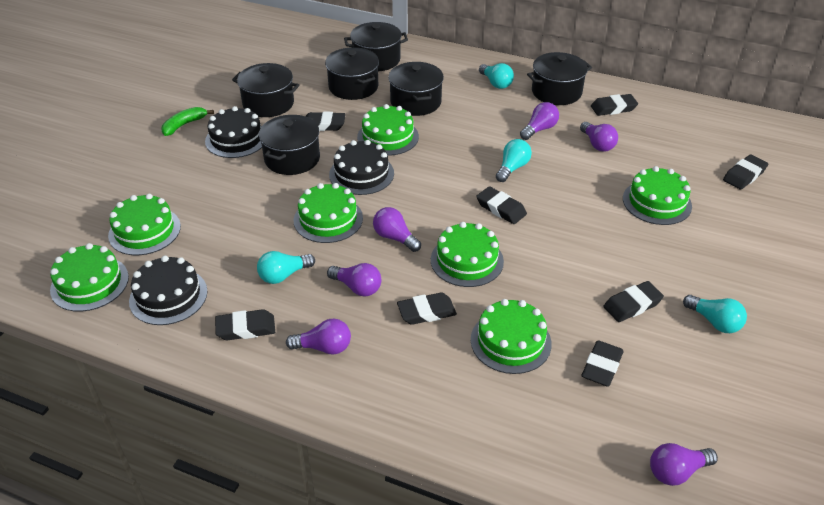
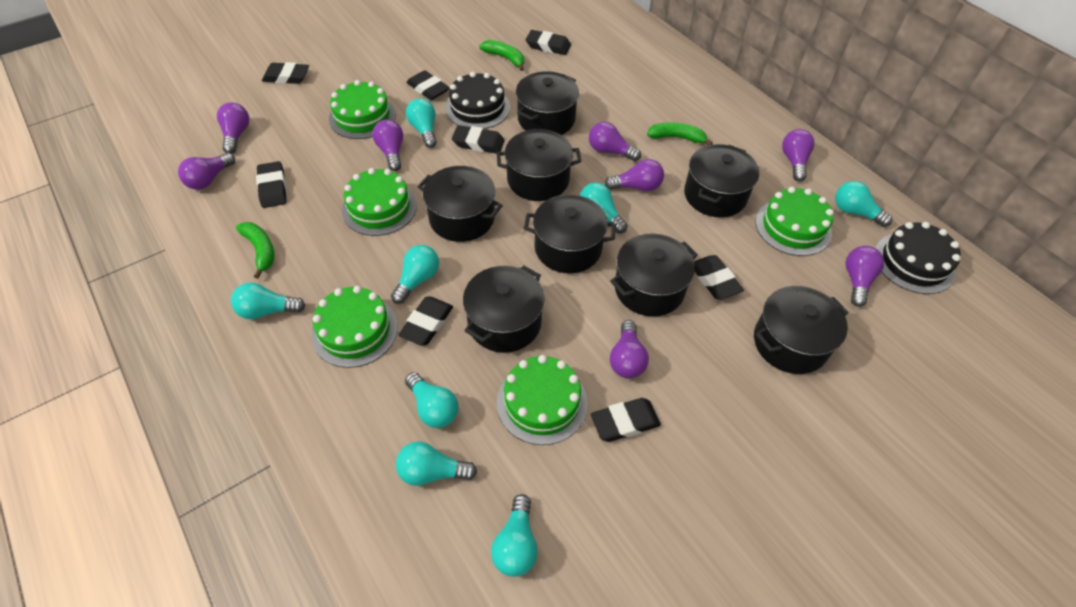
black cake: 3 -> 2
black pot: 6 -> 8
green banana: 1 -> 3
green cake: 7 -> 5
purple light bulb: 6 -> 8
turquoise light bulb: 4 -> 8

